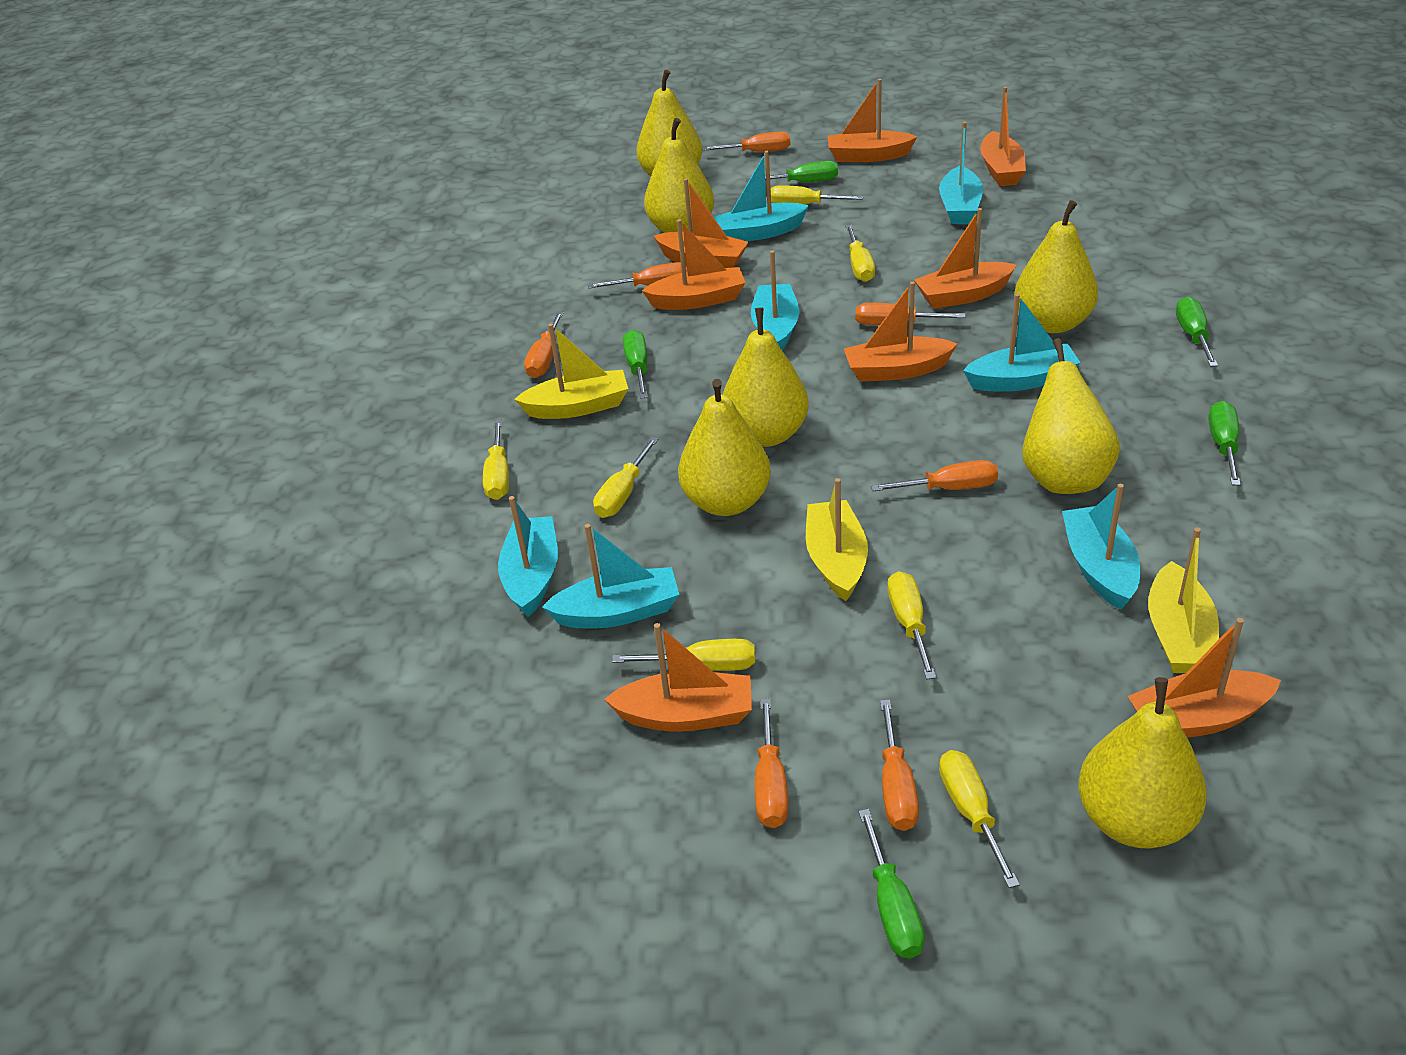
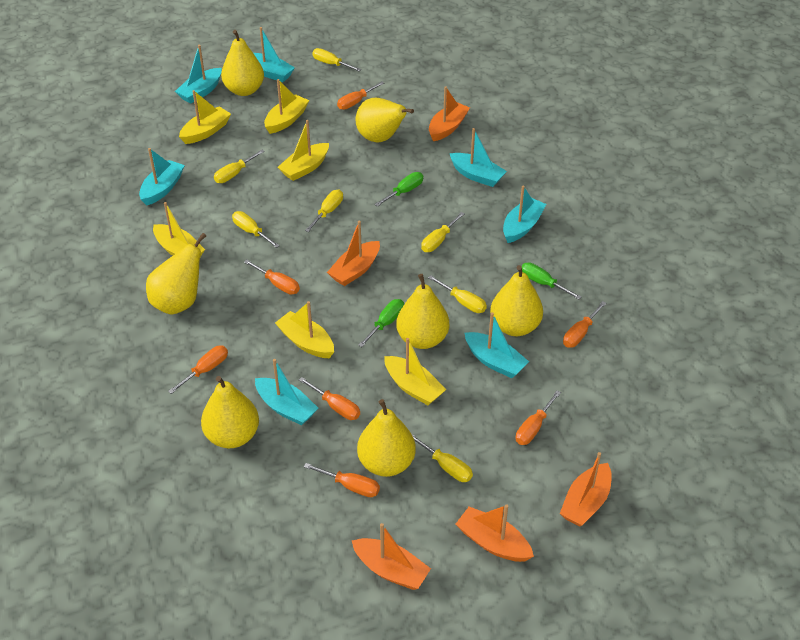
green screwdriver: 5 -> 3
orange boat: 8 -> 5
yellow boat: 3 -> 6

